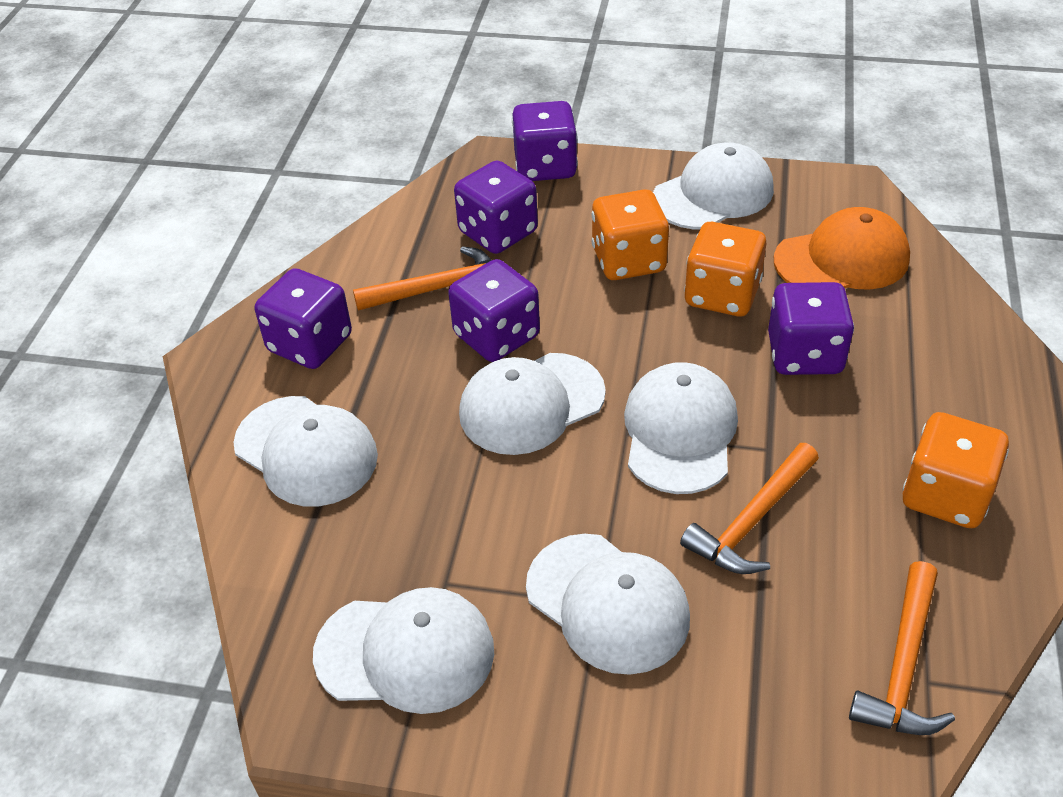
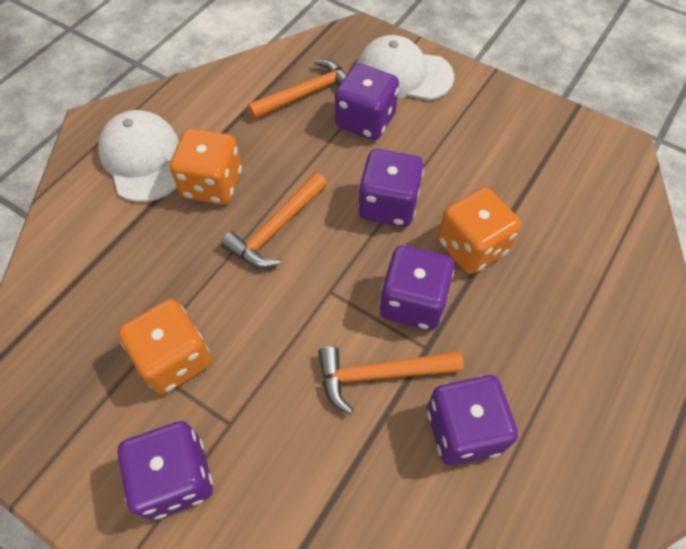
orange cap: 1 -> 0
white cap: 6 -> 2

